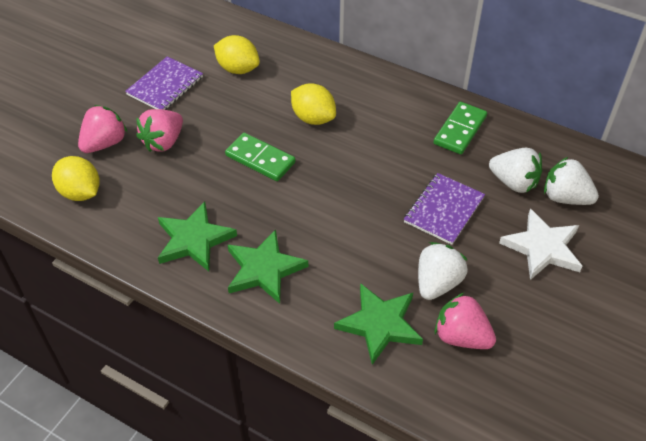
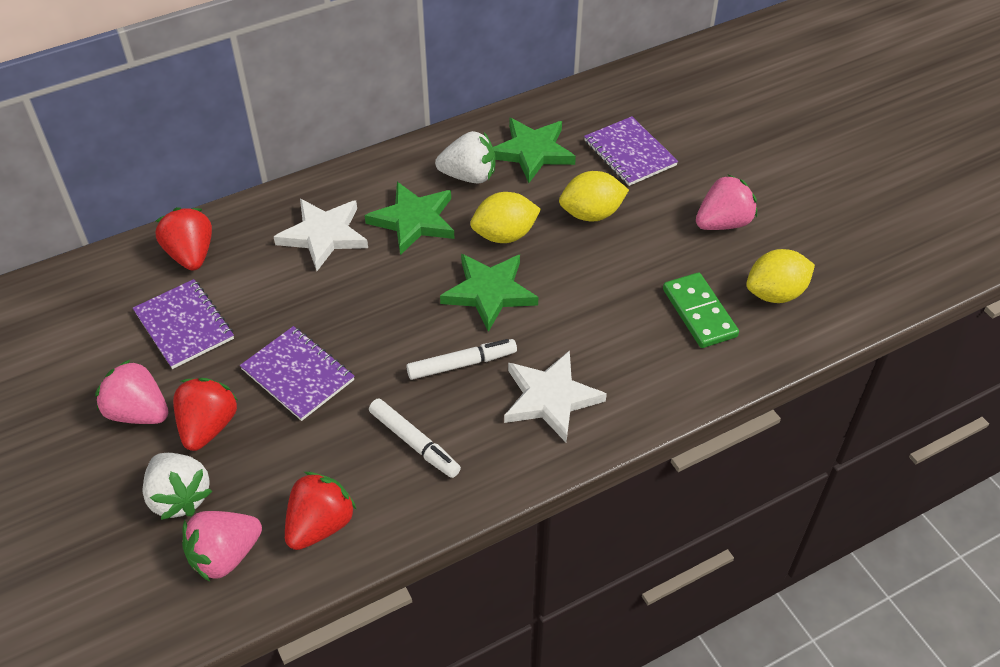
green domino: 2 -> 1
purple notebook: 2 -> 3
red strawberry: 0 -> 3
white marker: 0 -> 2
white star: 1 -> 2
white strawberry: 3 -> 2

